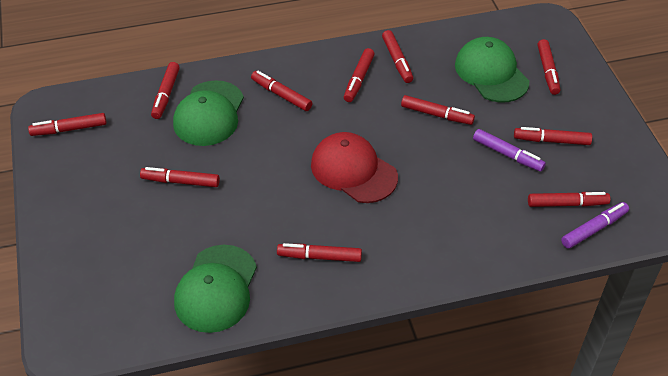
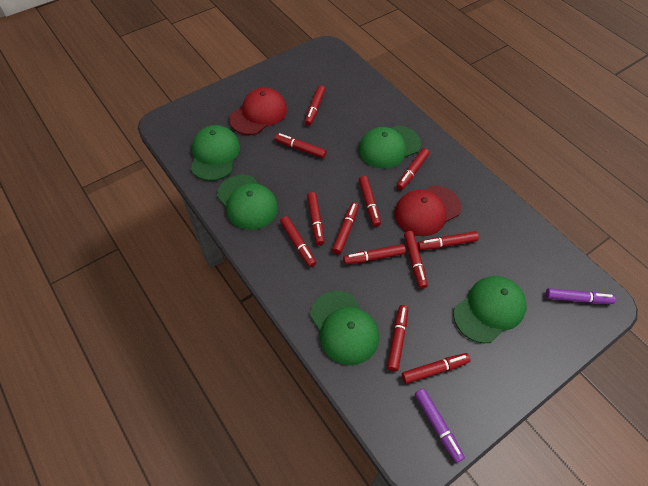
green cap: 3 -> 5
red cap: 1 -> 2
red marker: 11 -> 12

